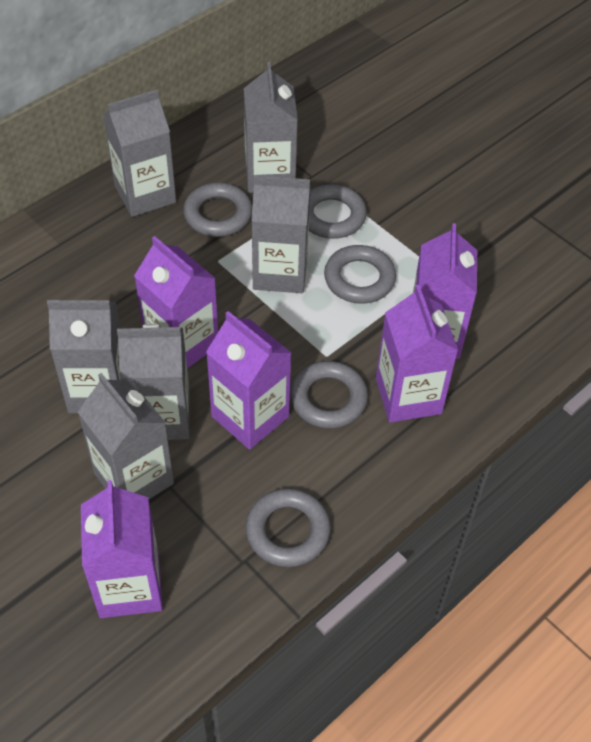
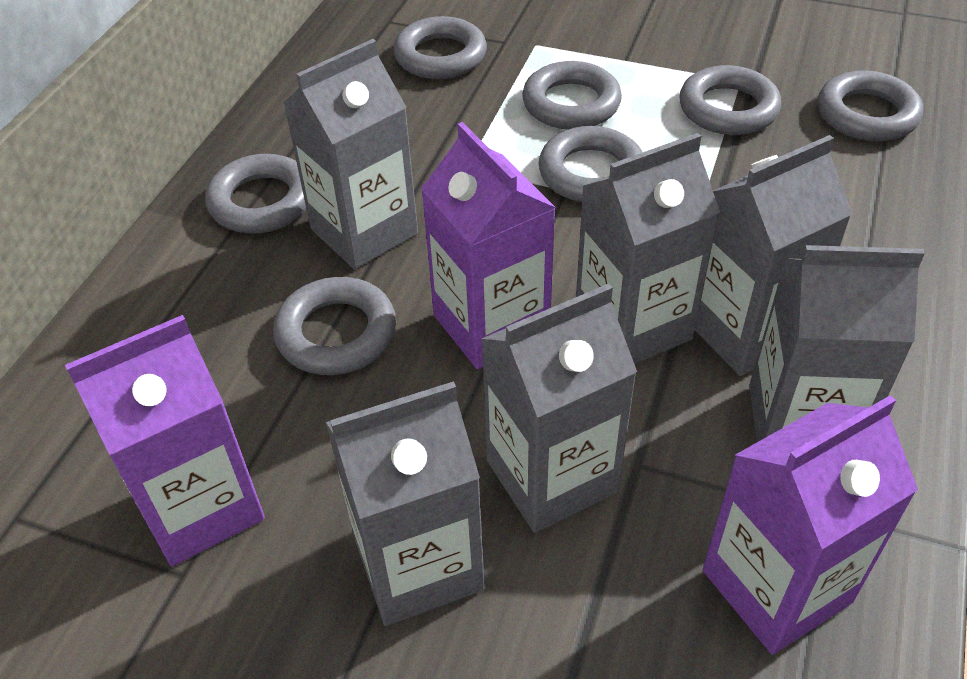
grey ring: 5 -> 7
purple carton: 5 -> 3

